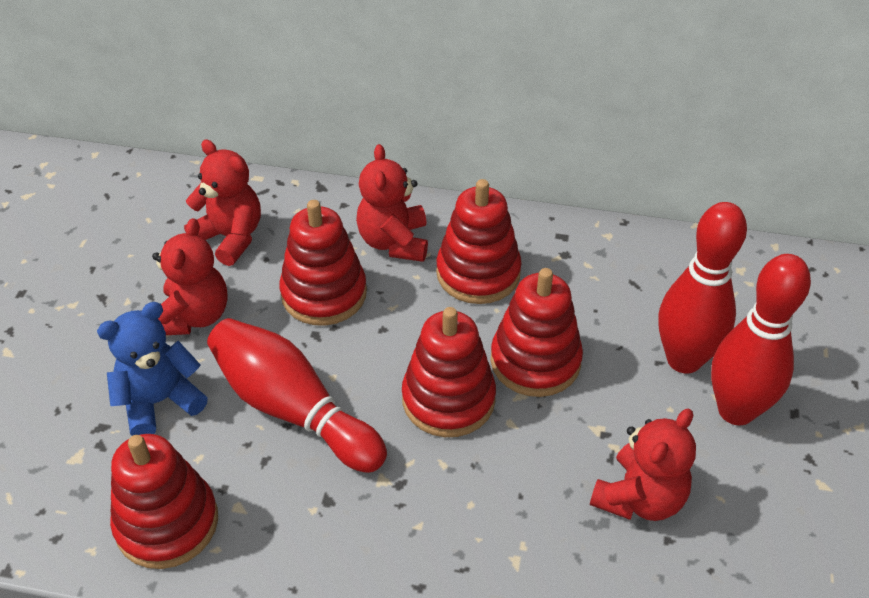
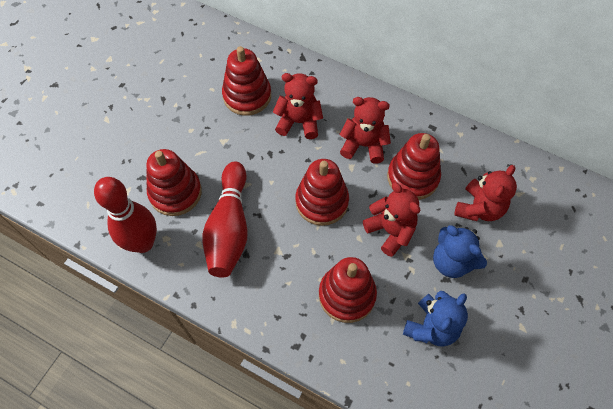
blue teddy bear: 1 -> 2
red bowling pin: 3 -> 2

